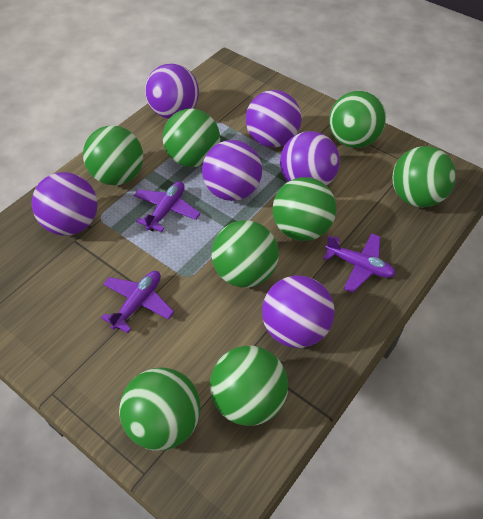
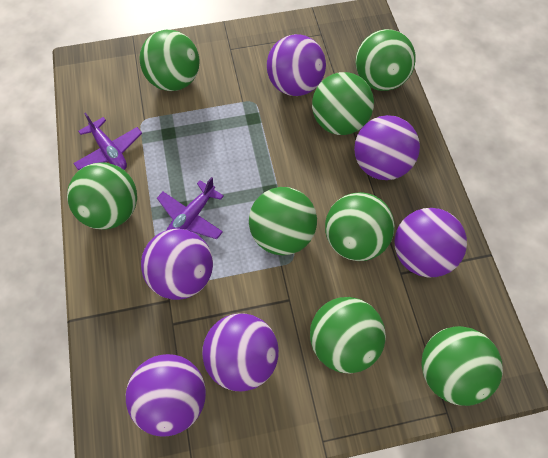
purple plane: 3 -> 2

